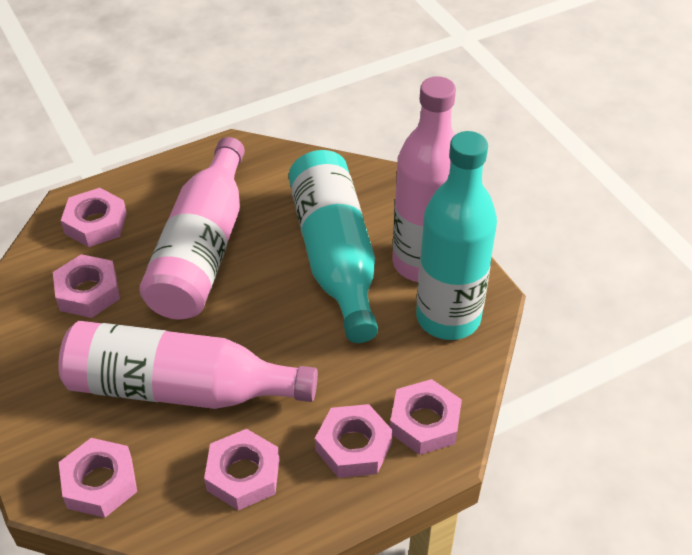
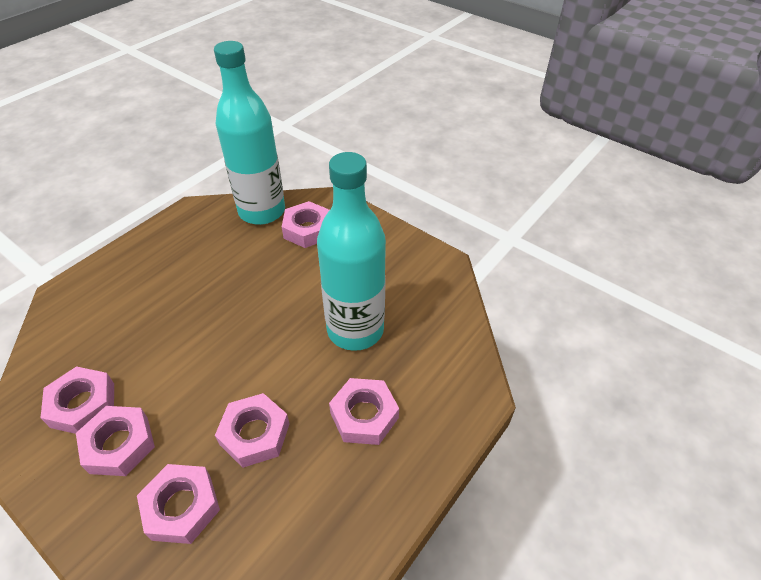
pink bottle: 3 -> 0

